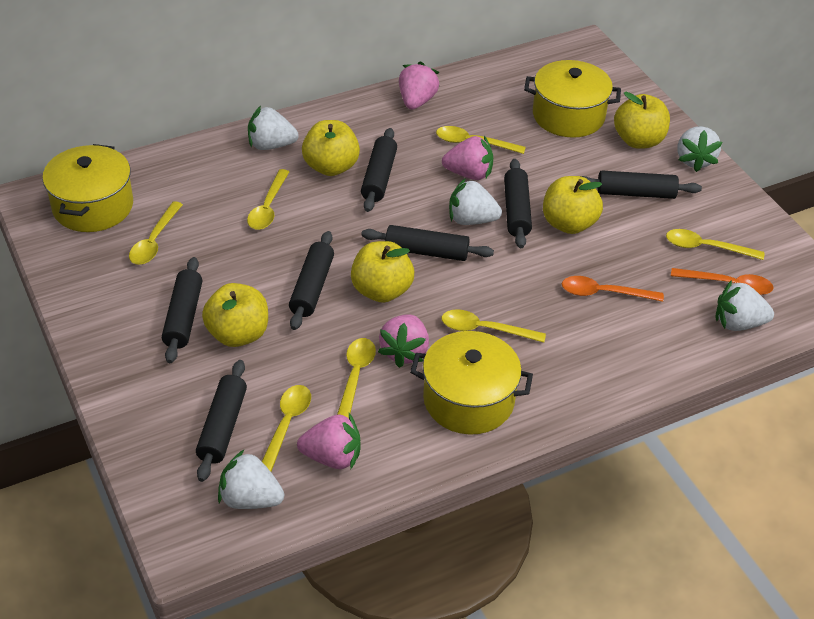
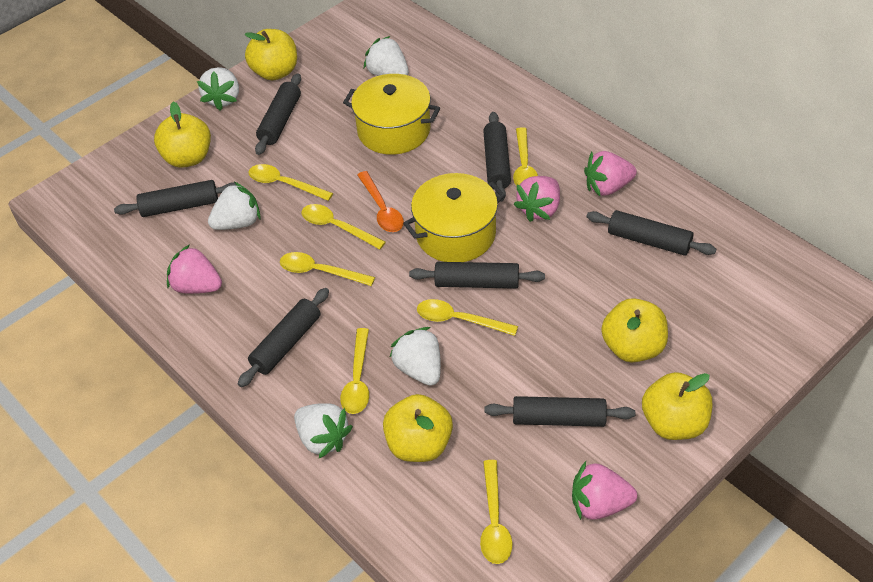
orange spoon: 2 -> 1
yellow pot: 3 -> 2

